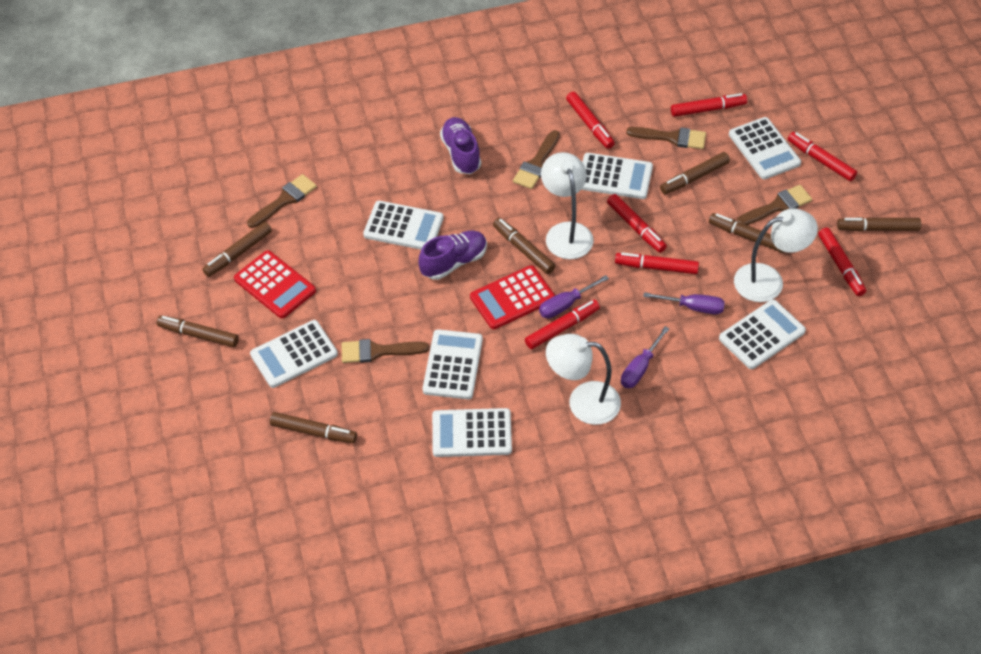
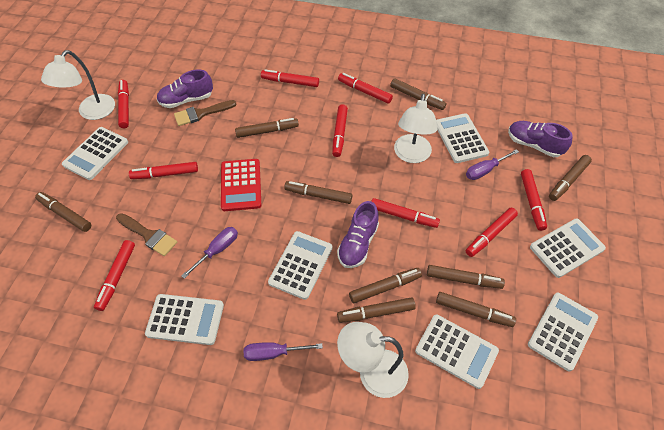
brown brush: 5 -> 2
brown marker: 7 -> 9
purple shoe: 2 -> 3
red calculator: 2 -> 1
red marker: 7 -> 9

